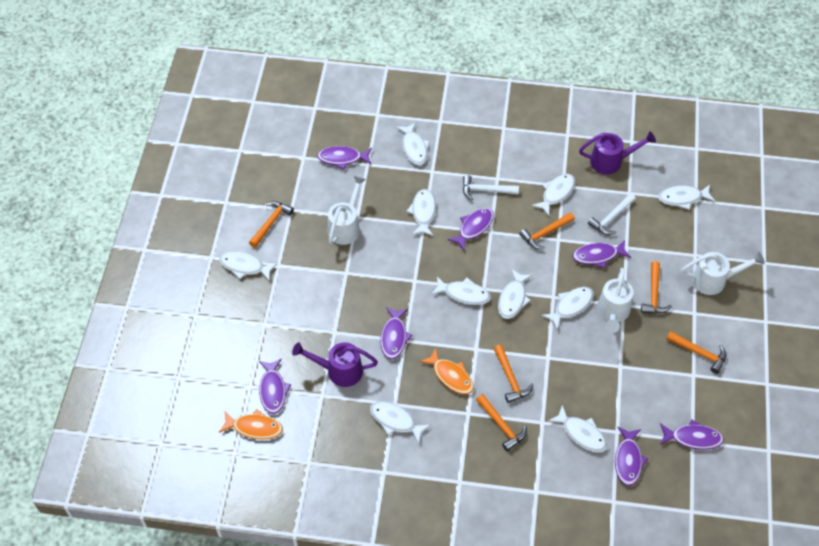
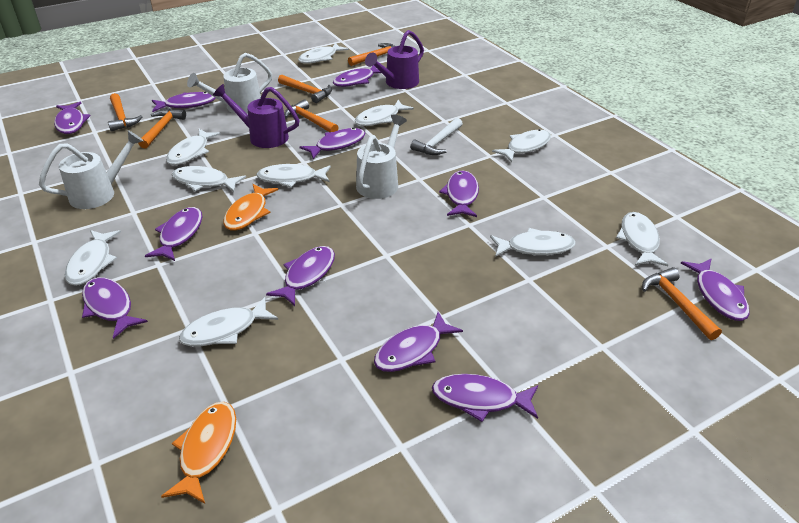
purple fish: 7 -> 11
white hammer: 2 -> 1

